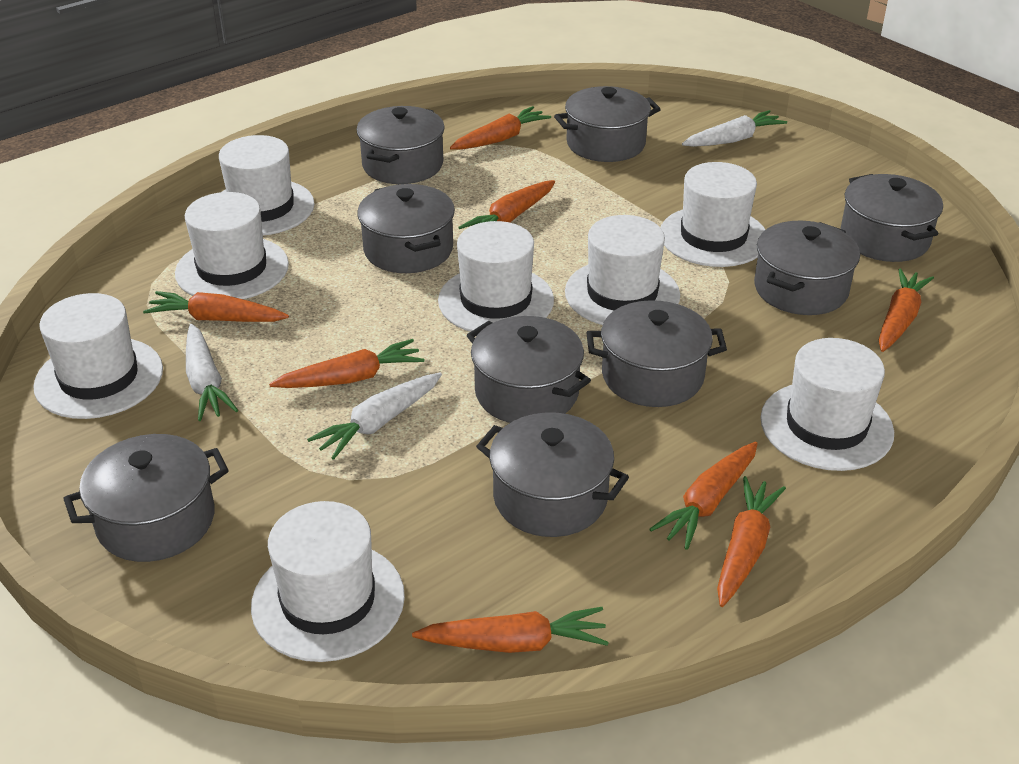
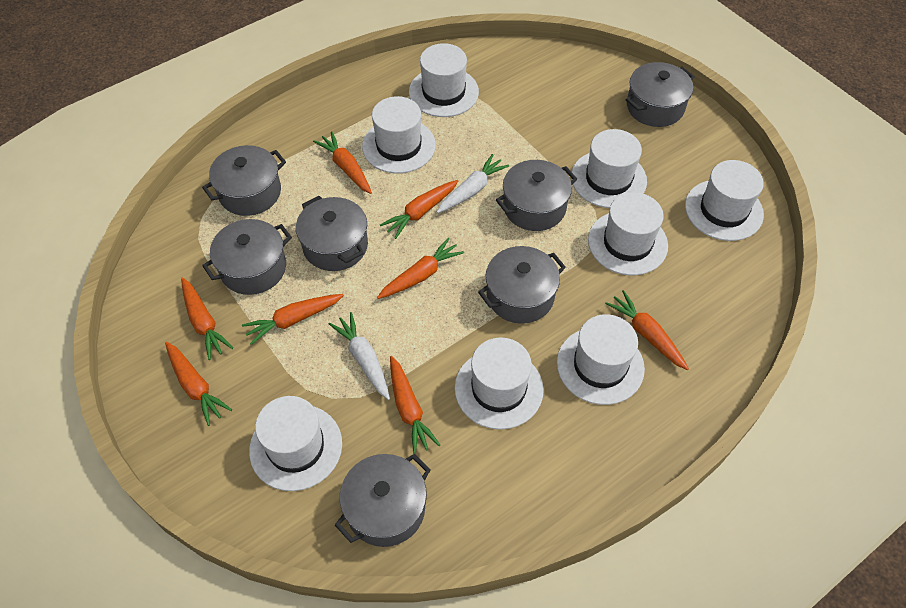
grey pot: 9 -> 7
white carrot: 3 -> 2

